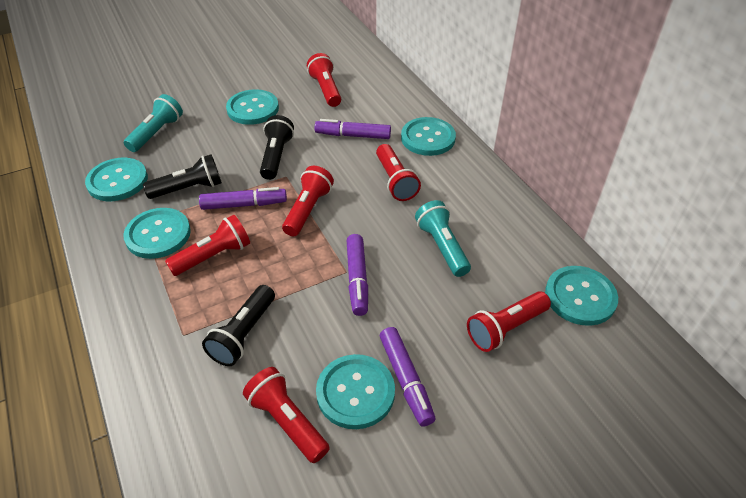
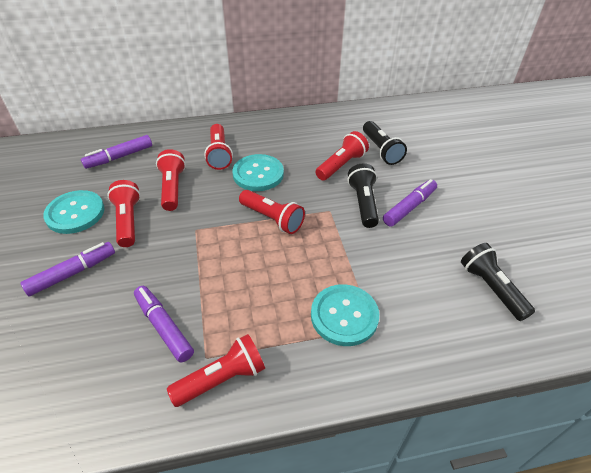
turquoise button: 6 -> 3
turquoise flashlight: 2 -> 0

